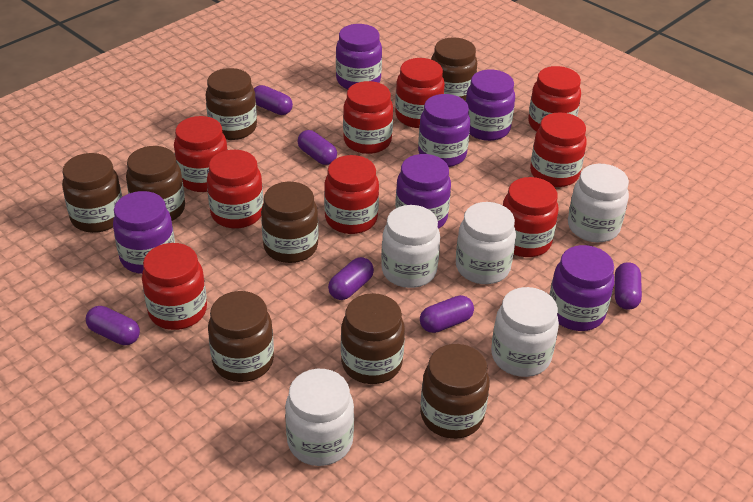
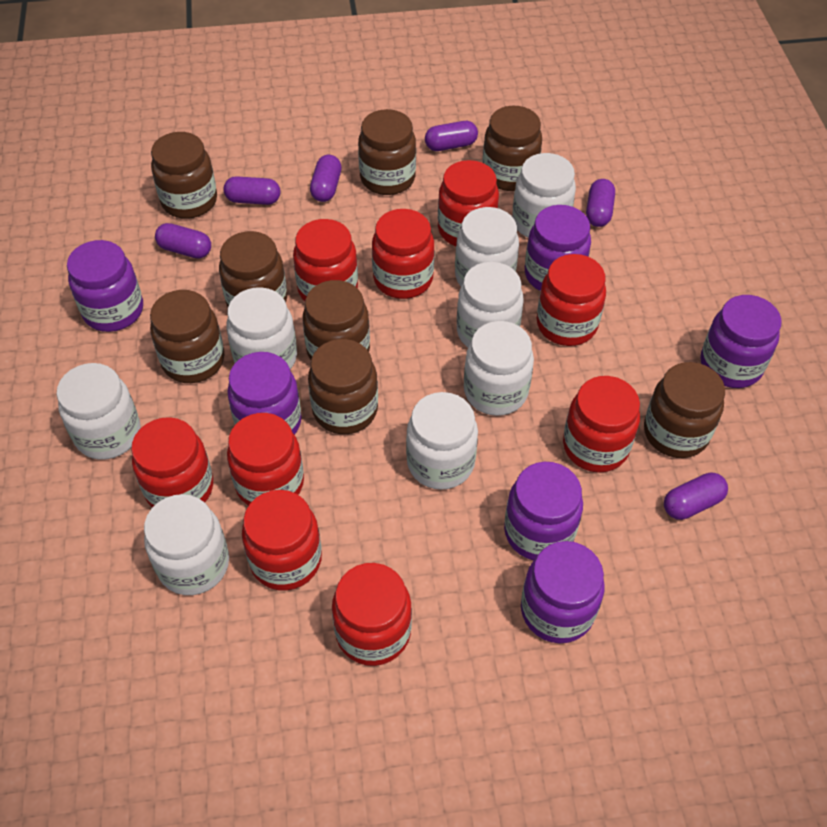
white jar: 5 -> 8

